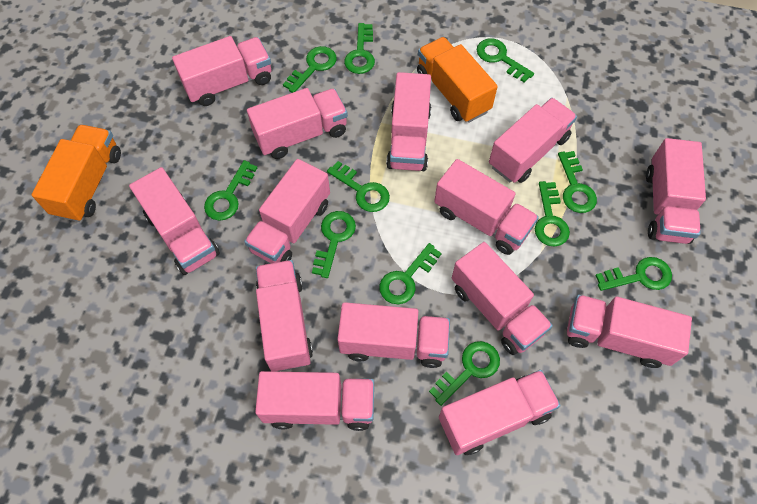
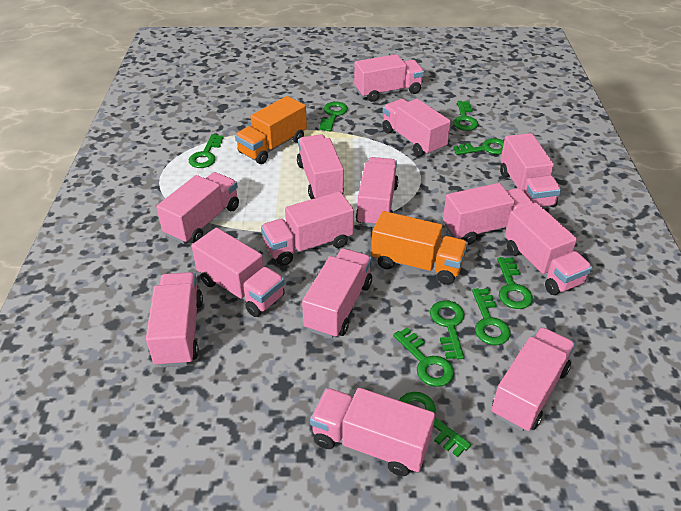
green key: 11 -> 9

